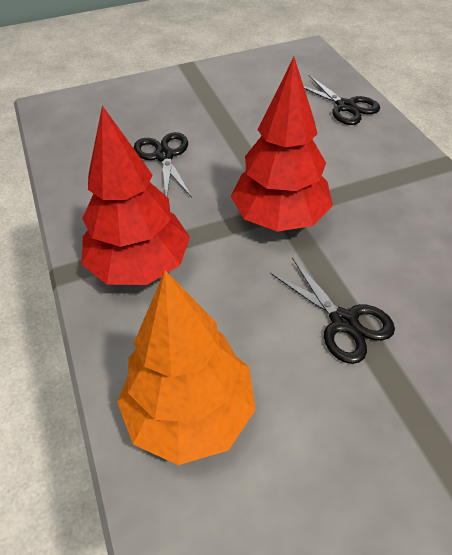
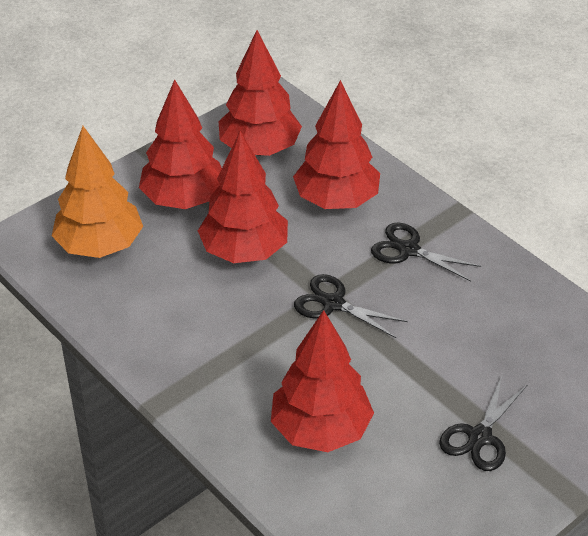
red tree: 2 -> 5

